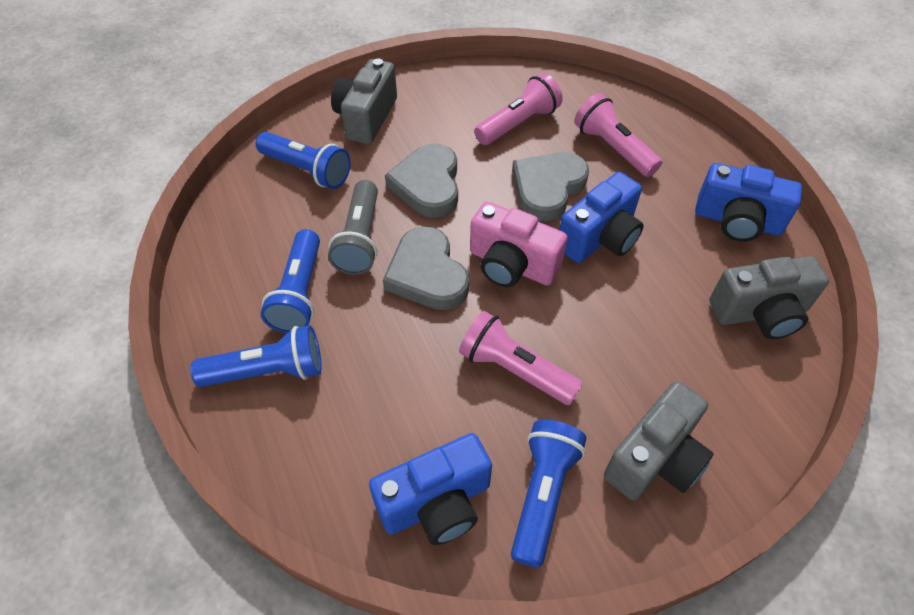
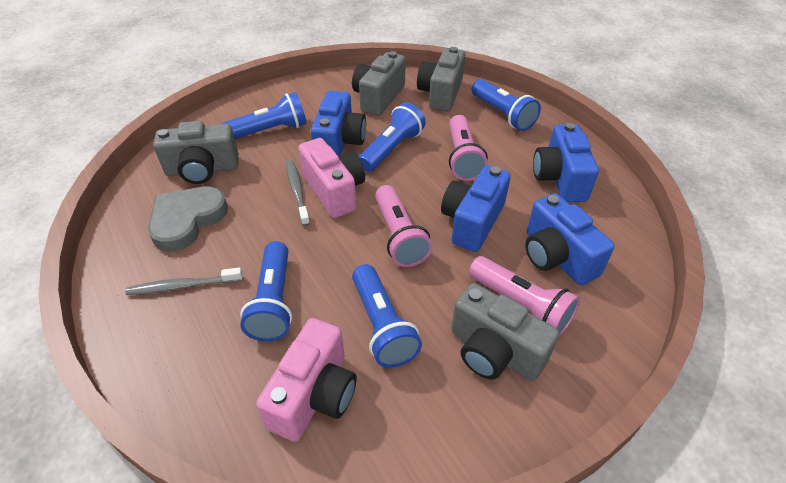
blue camera: 3 -> 4
blue flashlight: 4 -> 5
grey camera: 3 -> 4
grey flashlight: 1 -> 0
grey heart: 3 -> 1
grey toothbrush: 0 -> 2
pink camera: 1 -> 2

